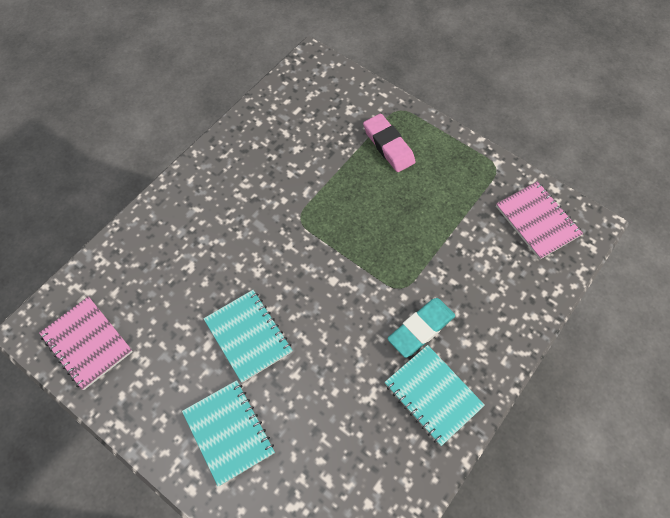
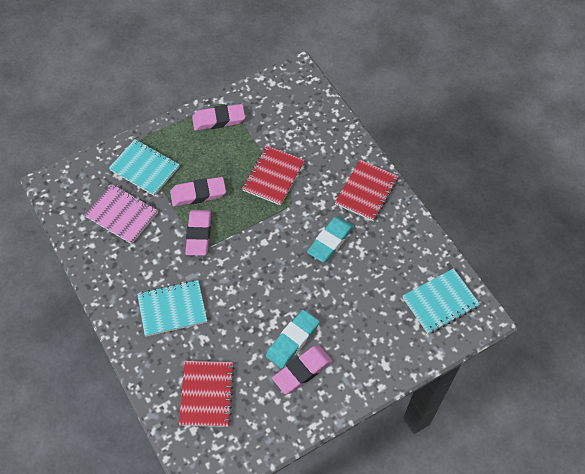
pink eraser: 1 -> 4
pink notebook: 2 -> 1
red notebook: 0 -> 3
turquoise eraser: 1 -> 2

